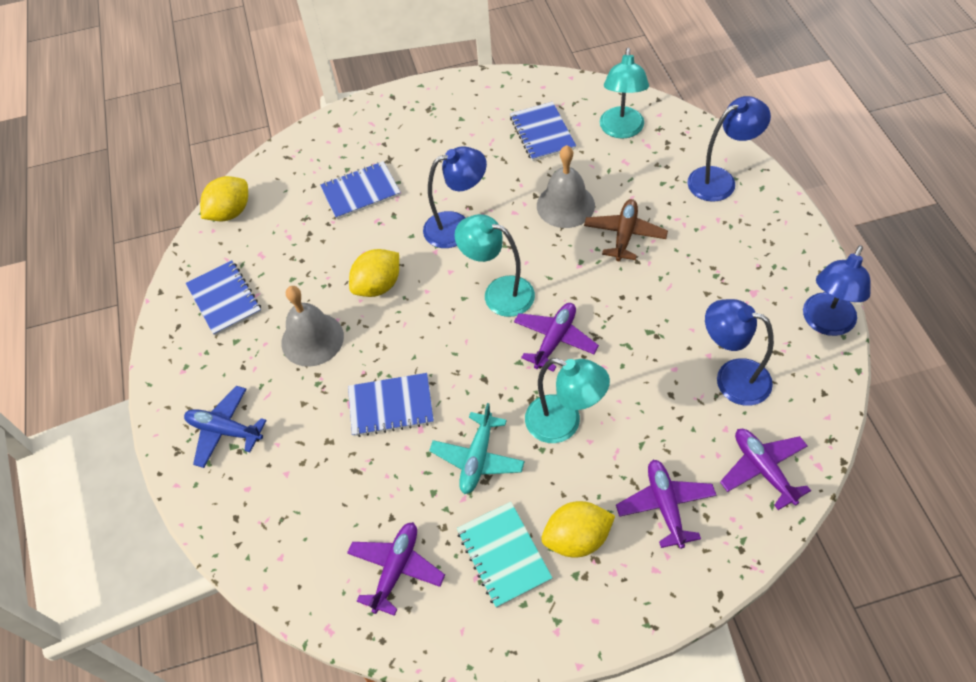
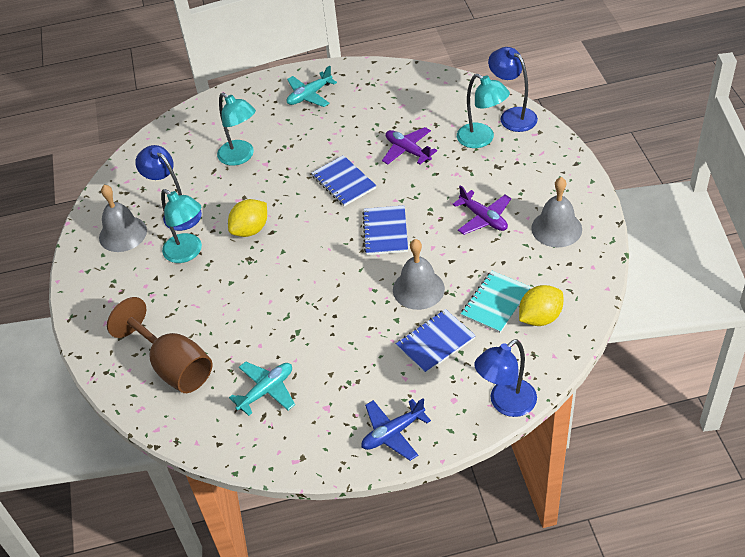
blue lamp: 4 -> 3
blue notebook: 4 -> 3
brown goblet: 0 -> 1
brown plane: 1 -> 0
grey bell: 2 -> 3
purple plane: 4 -> 2
turquoise plane: 1 -> 2
yellow lemon: 3 -> 2

